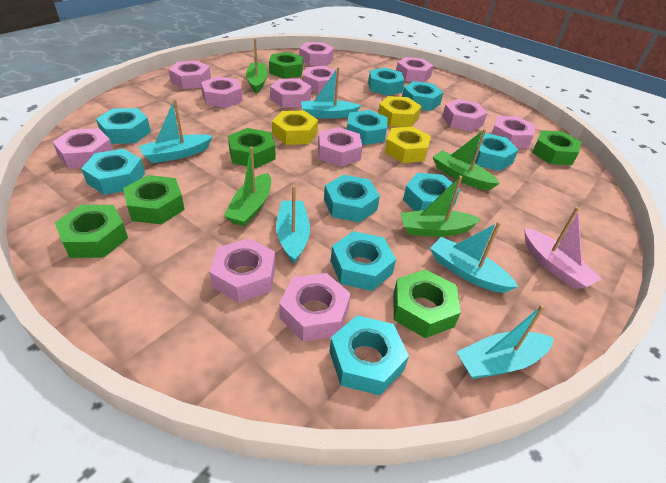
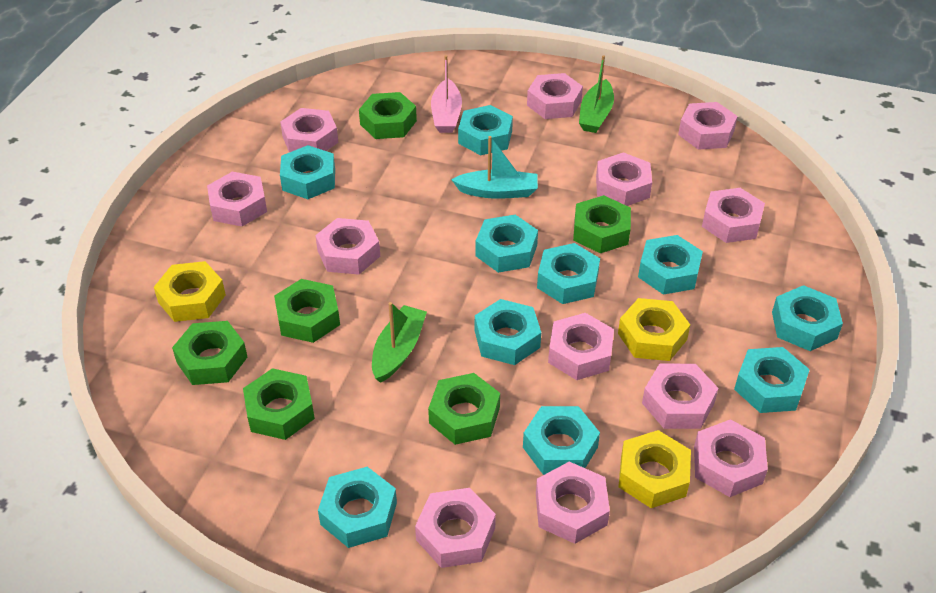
green boat: 4 -> 2
turquoise boat: 5 -> 1

